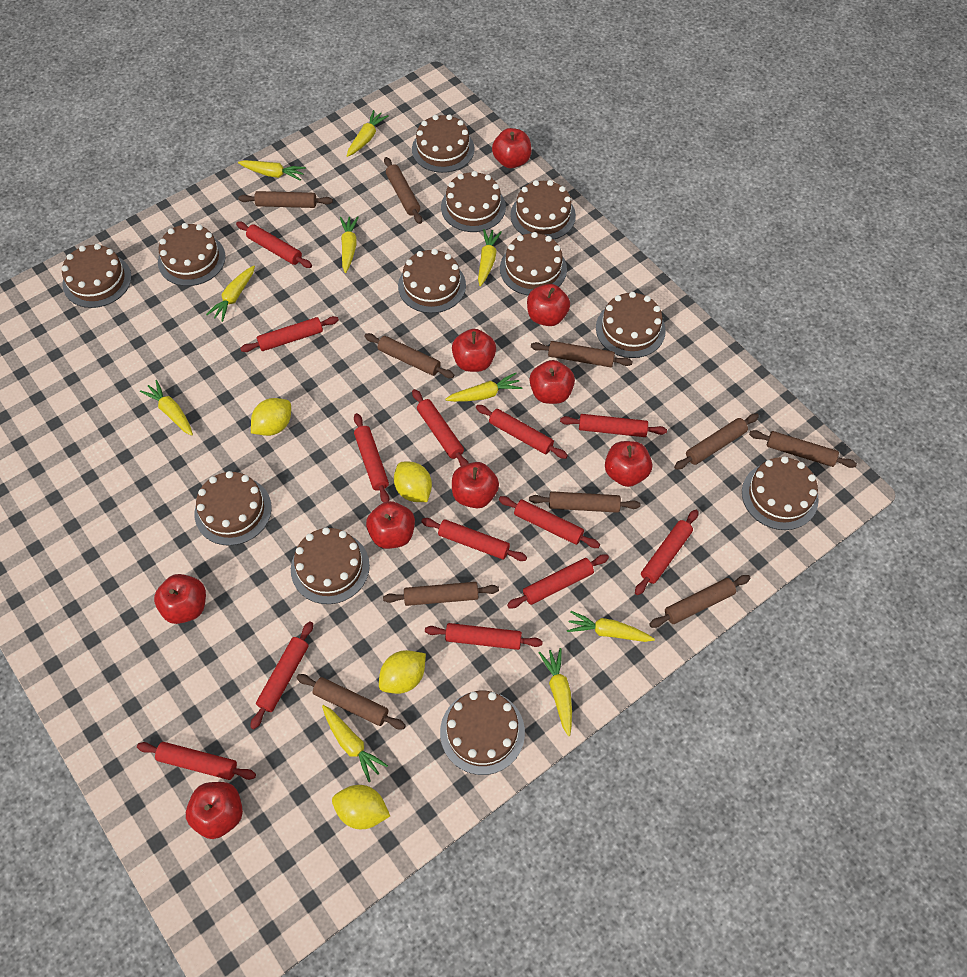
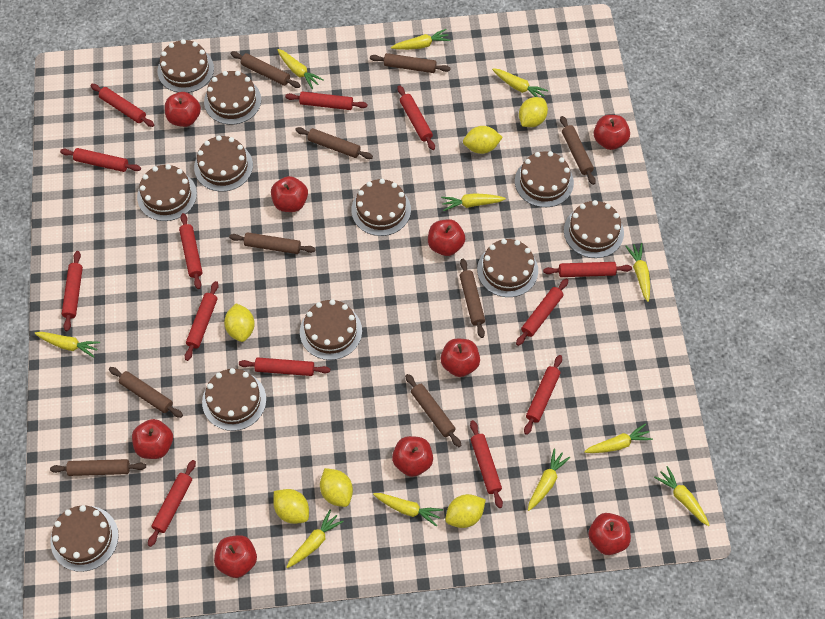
brown cake: 12 -> 11
brown rolling pin: 10 -> 9
yellow carrot: 10 -> 11
yellow lemon: 4 -> 6

